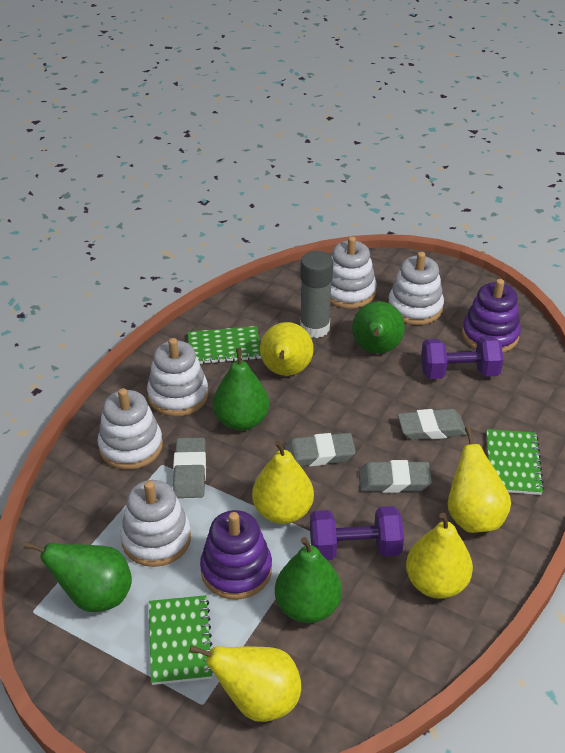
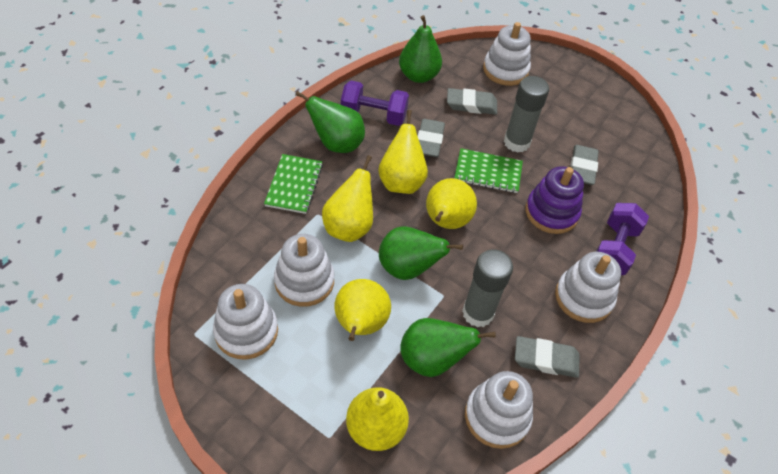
green notebook: 3 -> 2
grey glue stick: 1 -> 2
purple stacking toy: 2 -> 1

